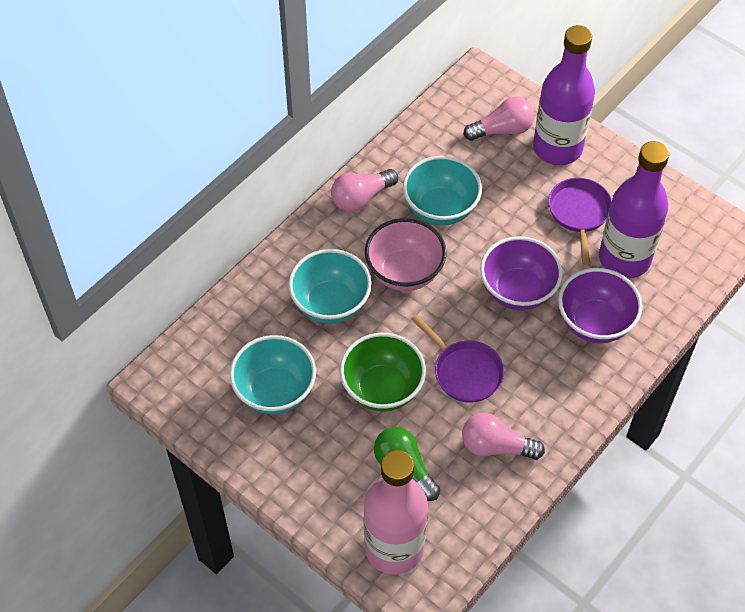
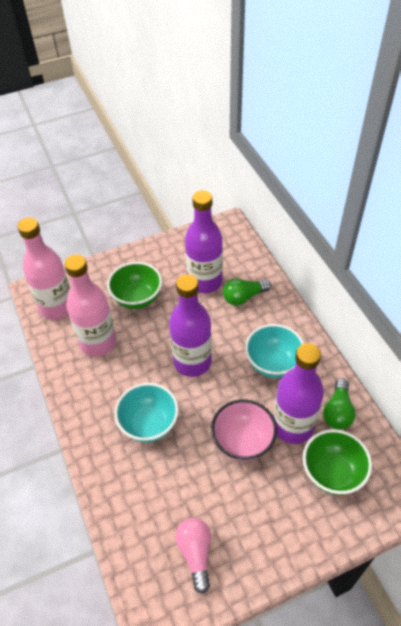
green bowl: 1 -> 2
green light bulb: 1 -> 2
pink bottle: 1 -> 2
pink light bulb: 3 -> 1
purple bottle: 2 -> 3
purple bowl: 2 -> 0
purple pan: 2 -> 0
turquoise bowl: 3 -> 2

